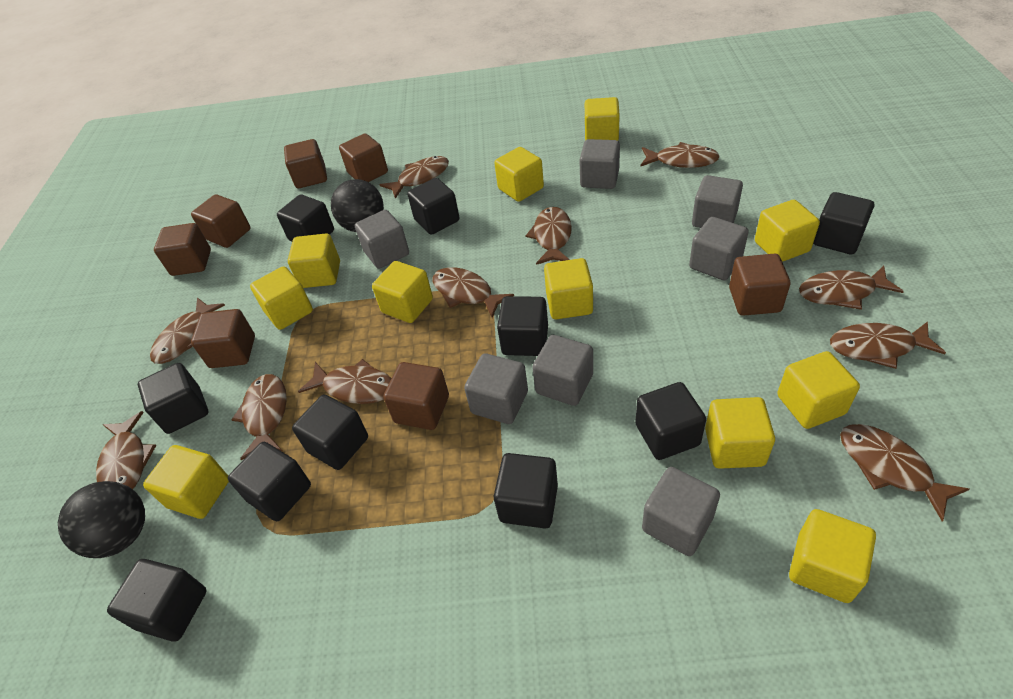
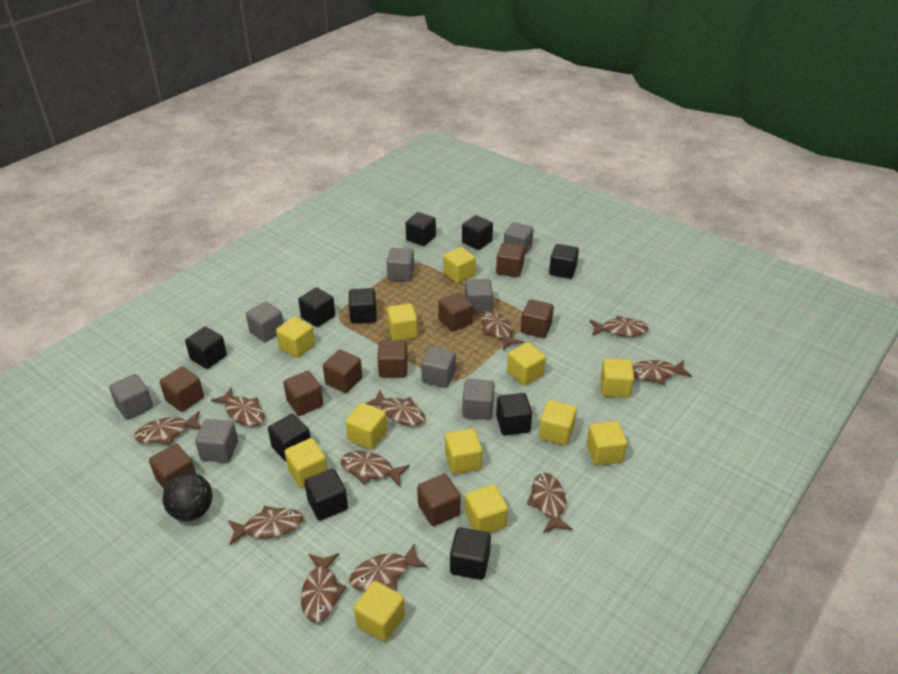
black ball: 2 -> 1
brown cube: 7 -> 9
grey cube: 7 -> 8
yellow cube: 11 -> 12

